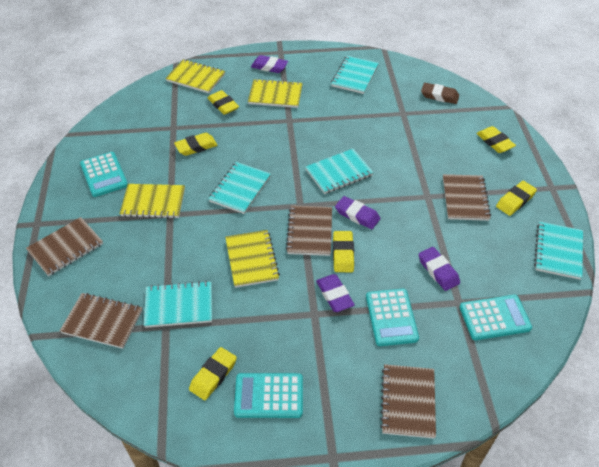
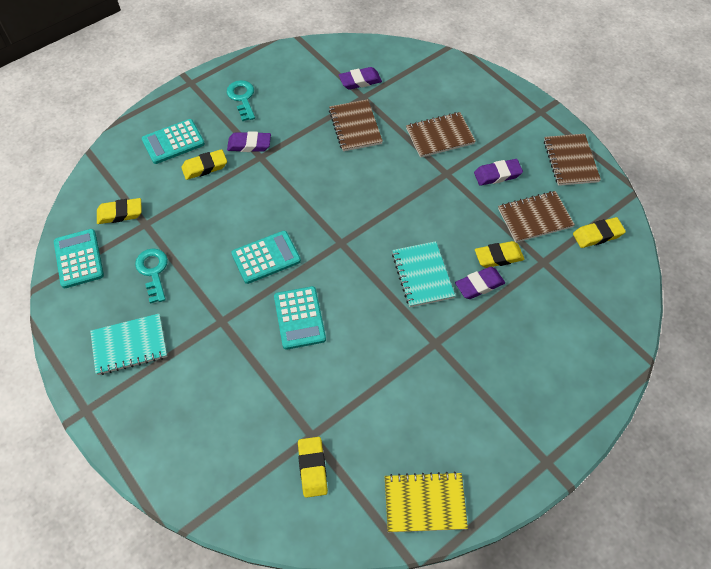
brown eraser: 1 -> 0
brown notebook: 5 -> 4
turquoise key: 0 -> 2
turquoise notebook: 5 -> 2
yellow eraser: 6 -> 5
yellow notebook: 4 -> 1

